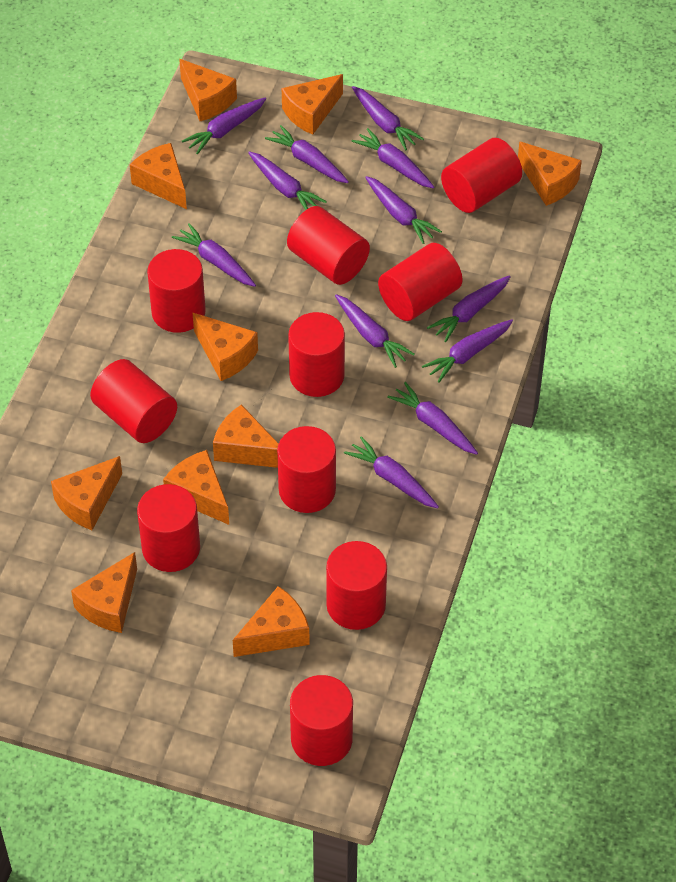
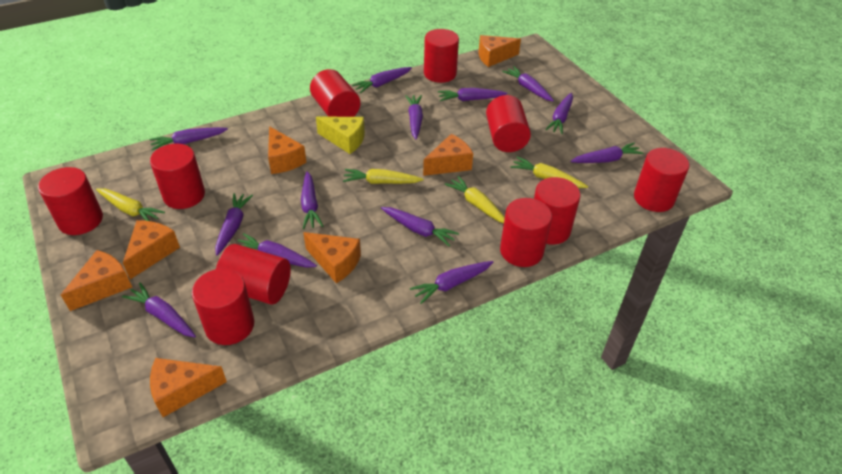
orange cheese: 10 -> 7
purple carrot: 12 -> 13
yellow carrot: 0 -> 4
yellow cheese: 0 -> 1

